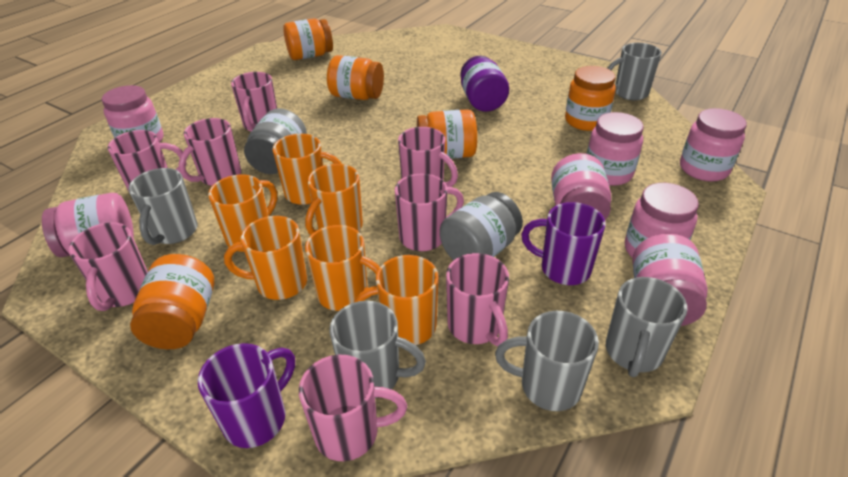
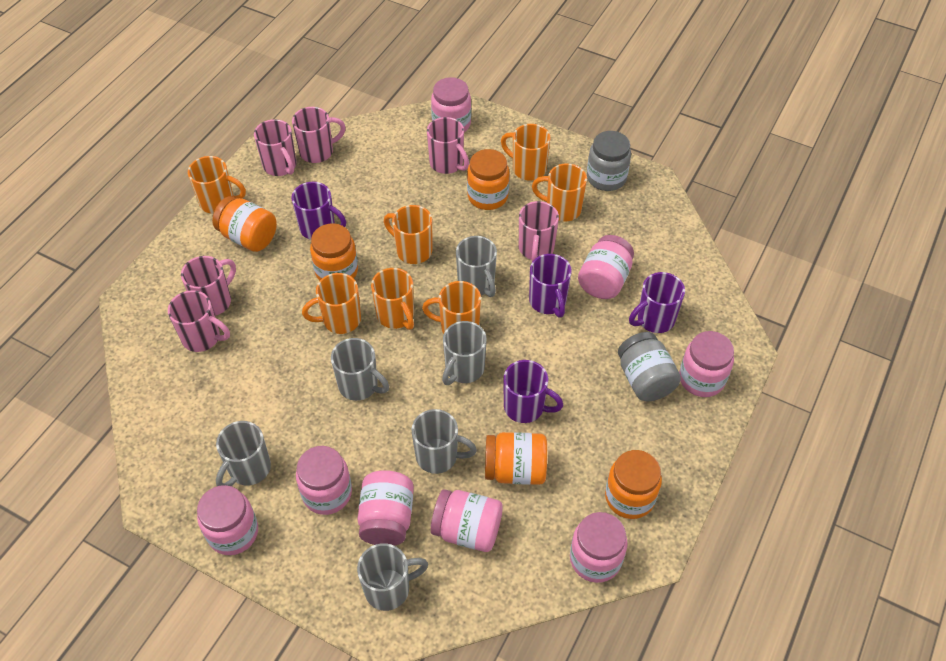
grey mug: 5 -> 6
orange mug: 6 -> 7
pink jar: 7 -> 8
pink mug: 8 -> 6
purple jar: 1 -> 0
purple mug: 2 -> 4

